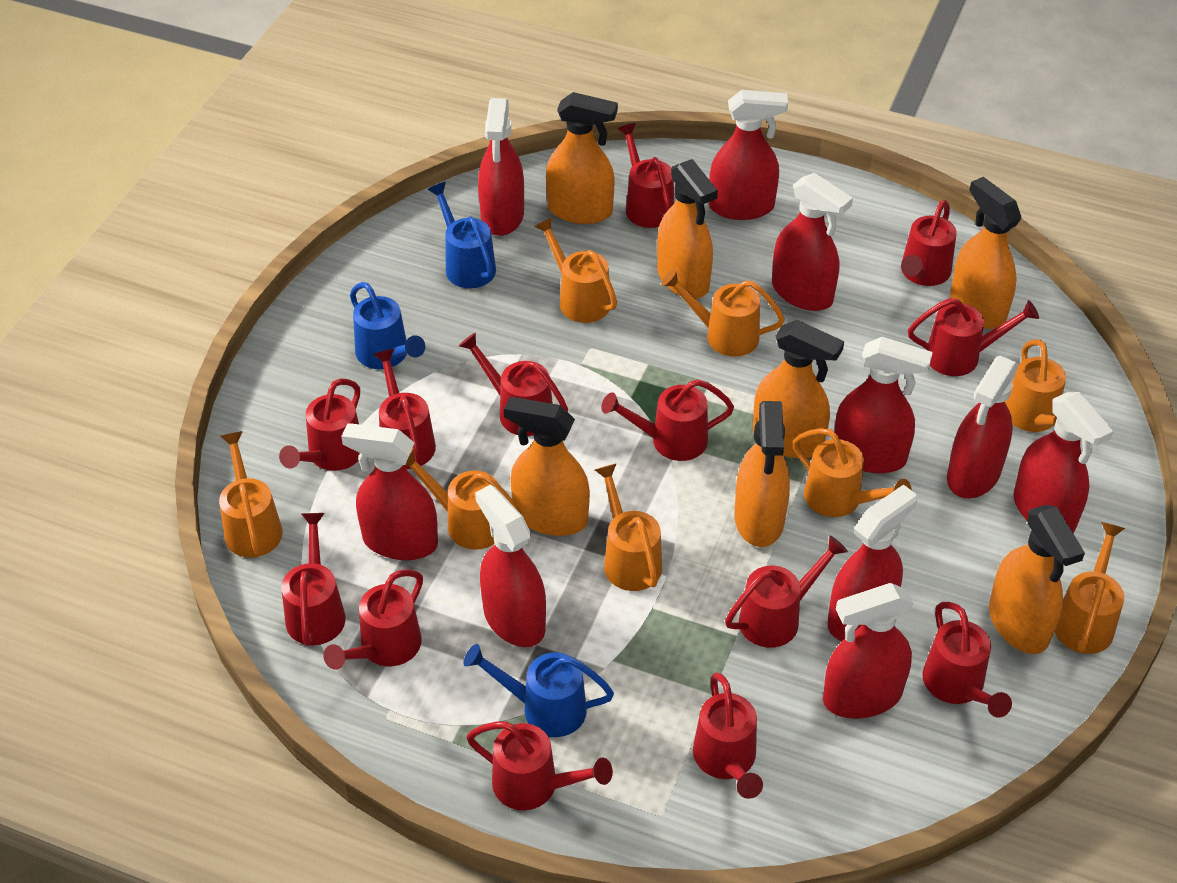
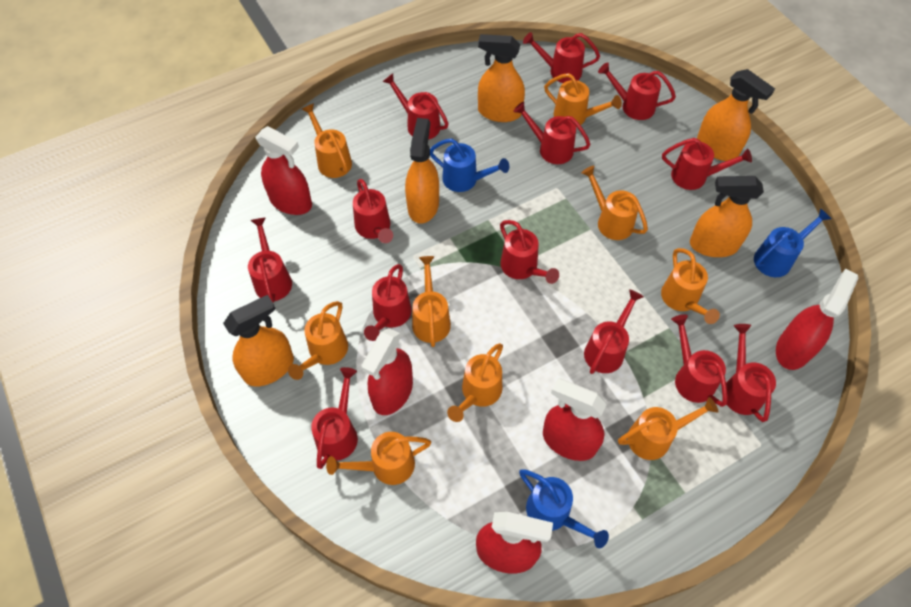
orange spray bottle: 7 -> 5
orange watering can: 8 -> 9
red spray bottle: 10 -> 5

